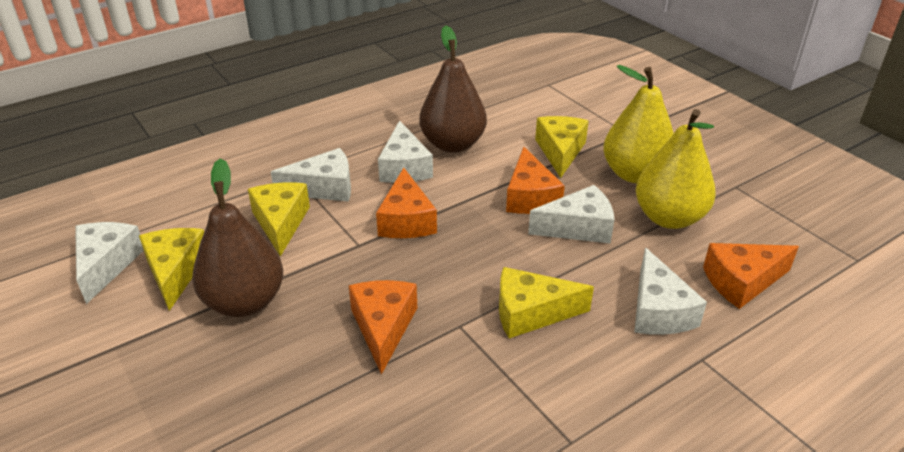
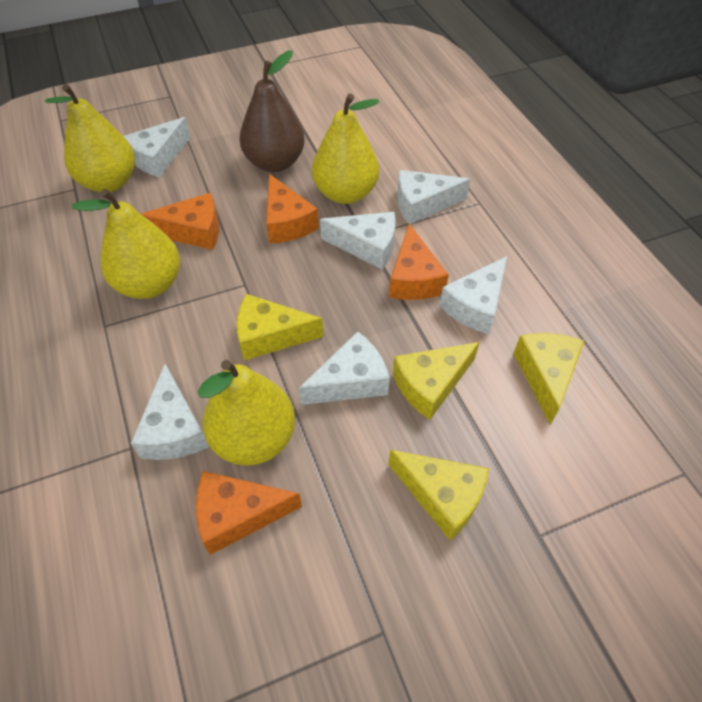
brown pear: 2 -> 1
white cheese: 5 -> 6
yellow pear: 2 -> 4

